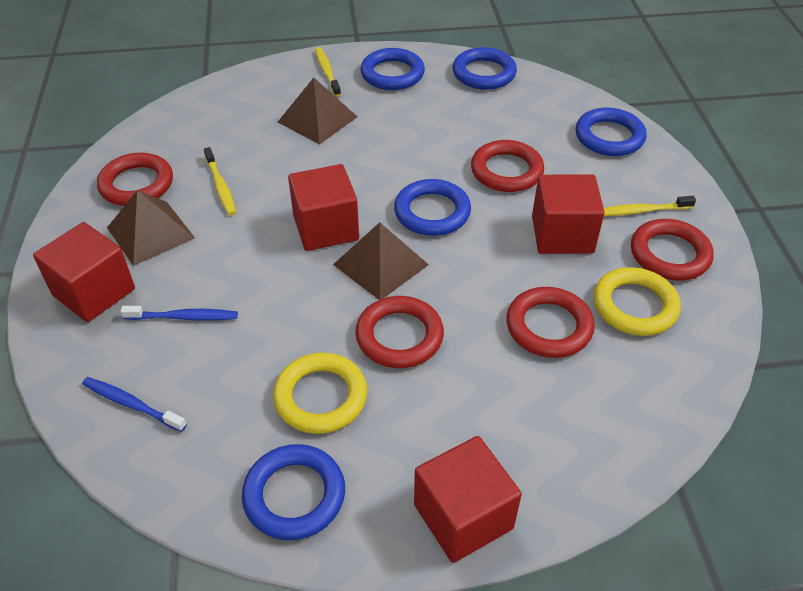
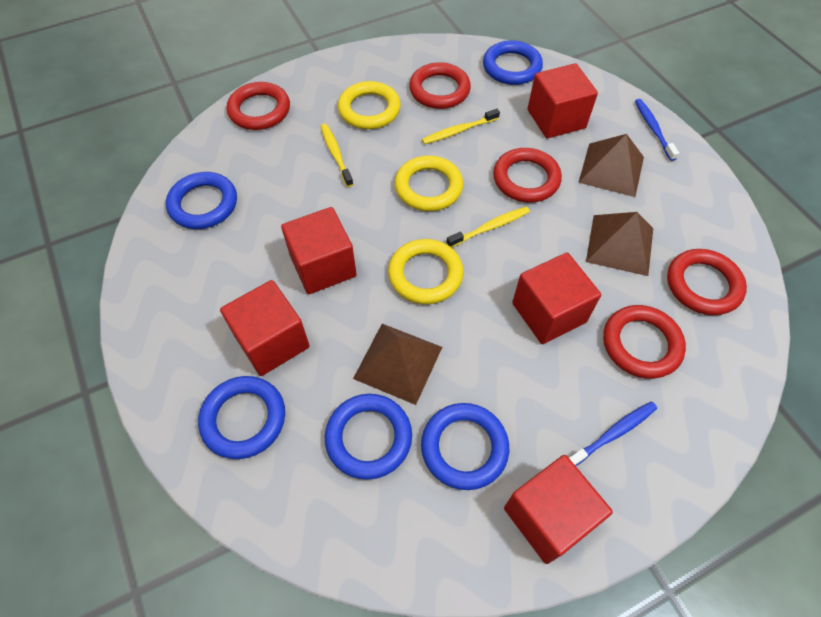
red cube: 4 -> 5
yellow ring: 2 -> 3

